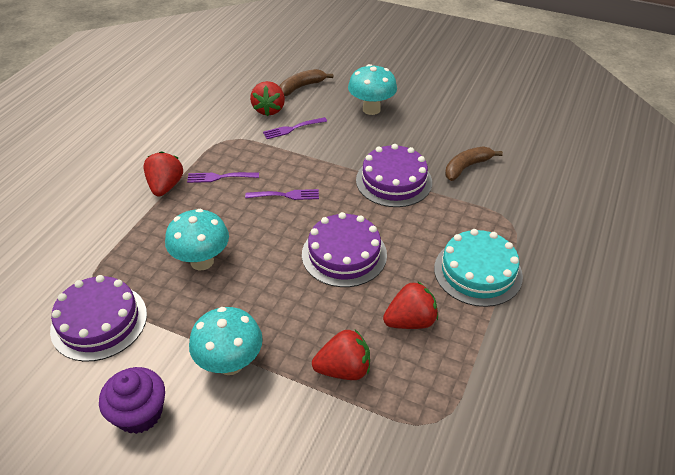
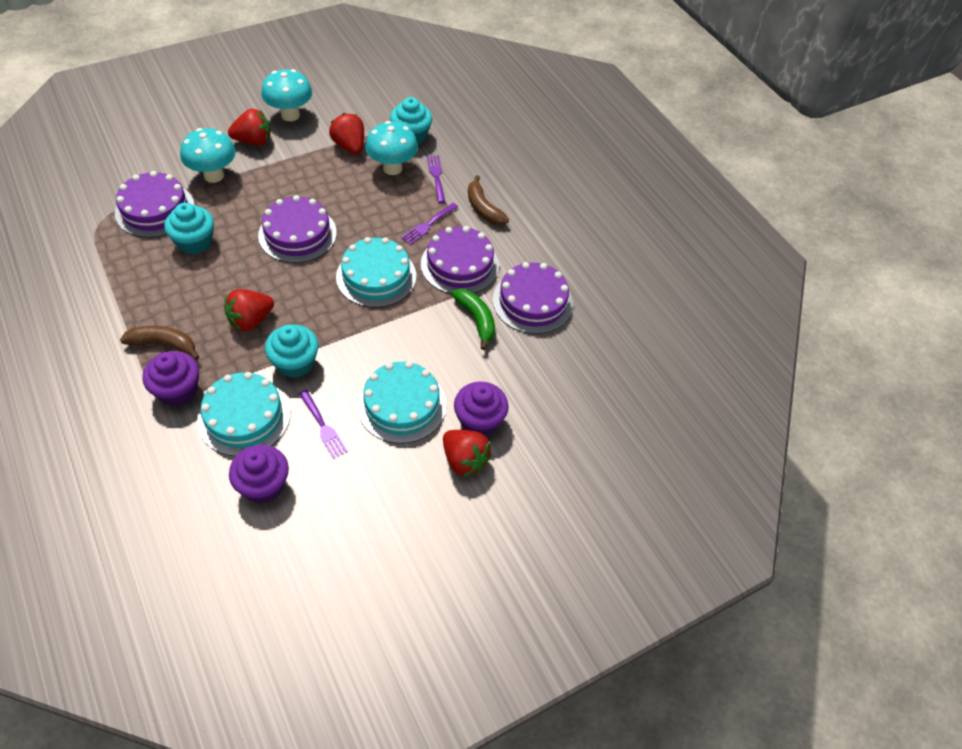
green banana: 0 -> 1
purple cake: 3 -> 4
purple cupcake: 1 -> 3
turquoise cake: 1 -> 3
turquoise cupcake: 0 -> 3

